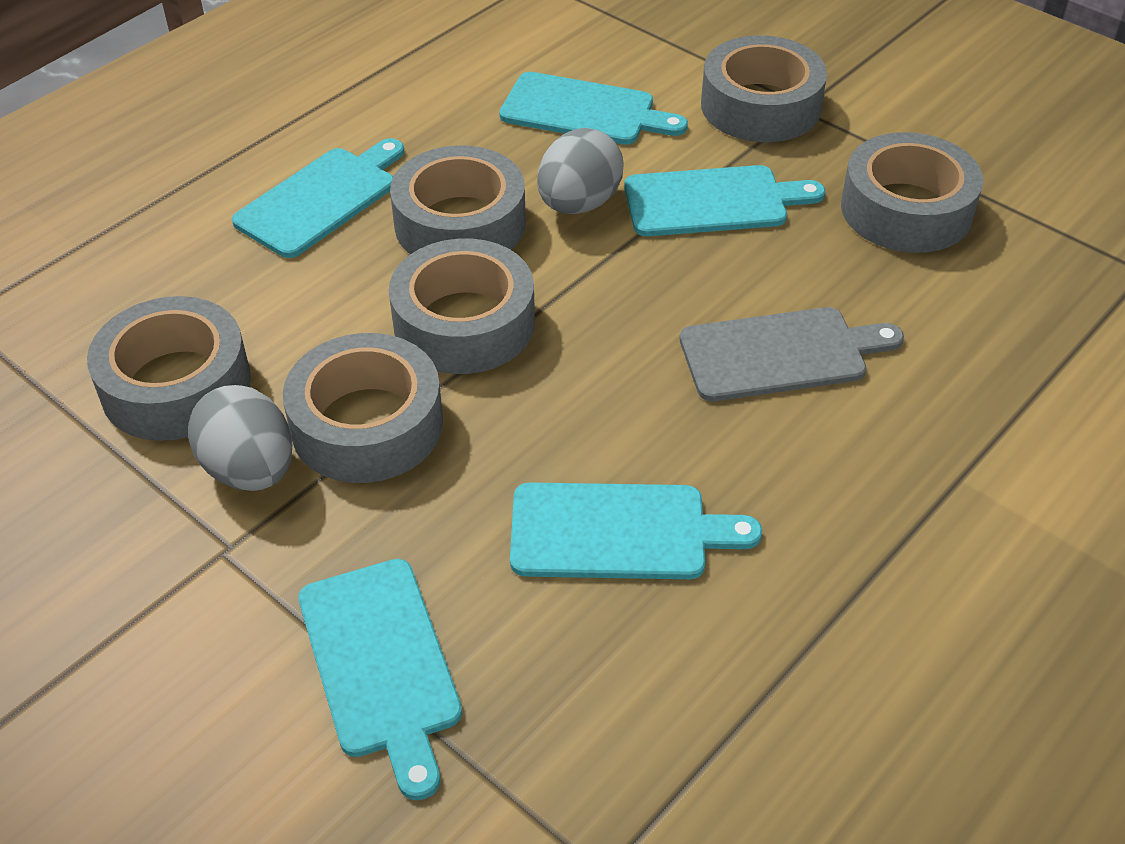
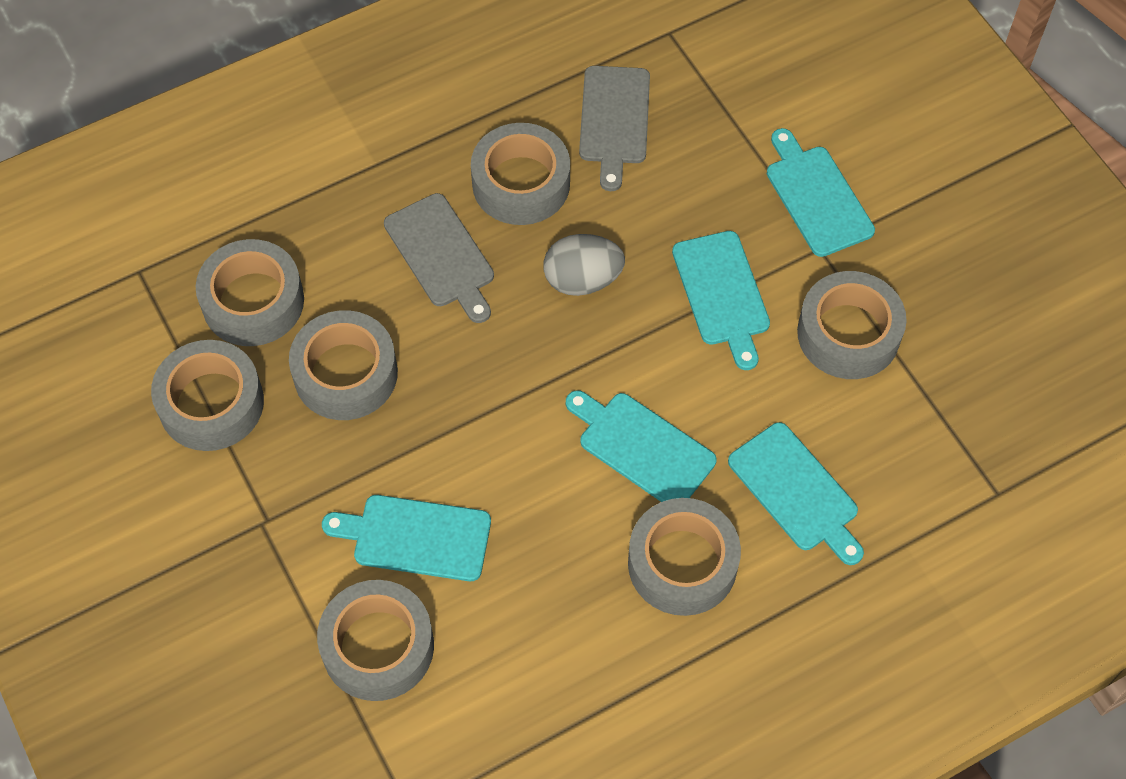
grey cutting board: 1 -> 2
grey egg: 2 -> 1
grey tape: 6 -> 7

